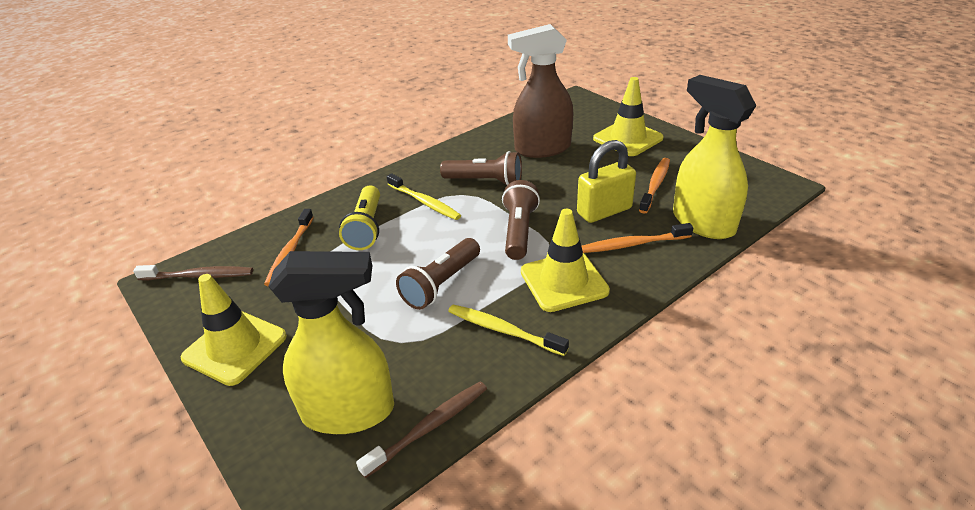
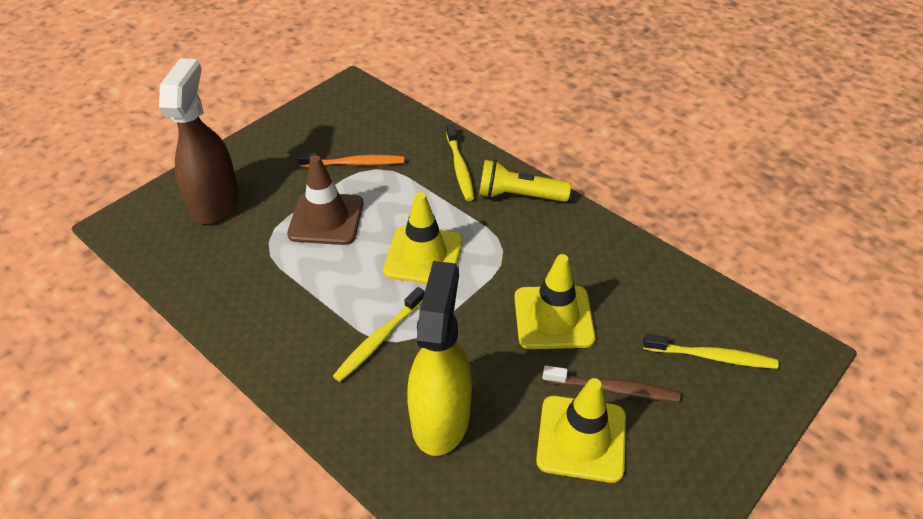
brown flashlight: 3 -> 0
brown toothbrush: 2 -> 1
brown traffic cone: 0 -> 1
orange toothbrush: 3 -> 1
yellow padlock: 1 -> 0
yellow spray bottle: 2 -> 1
yellow toothbrush: 2 -> 3

